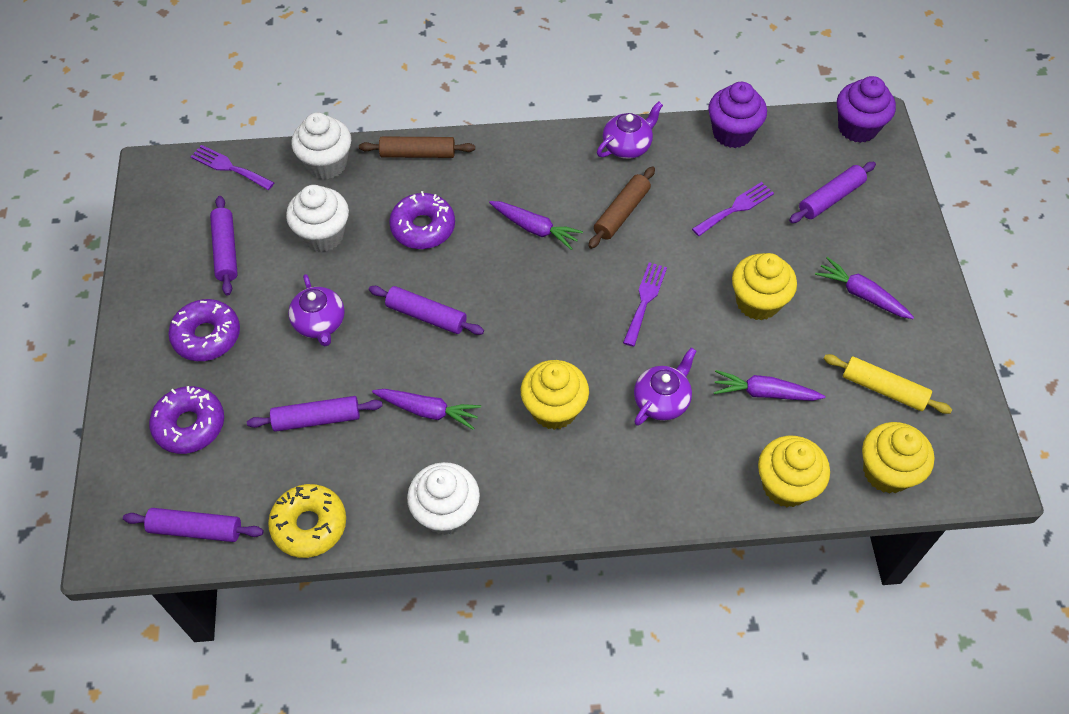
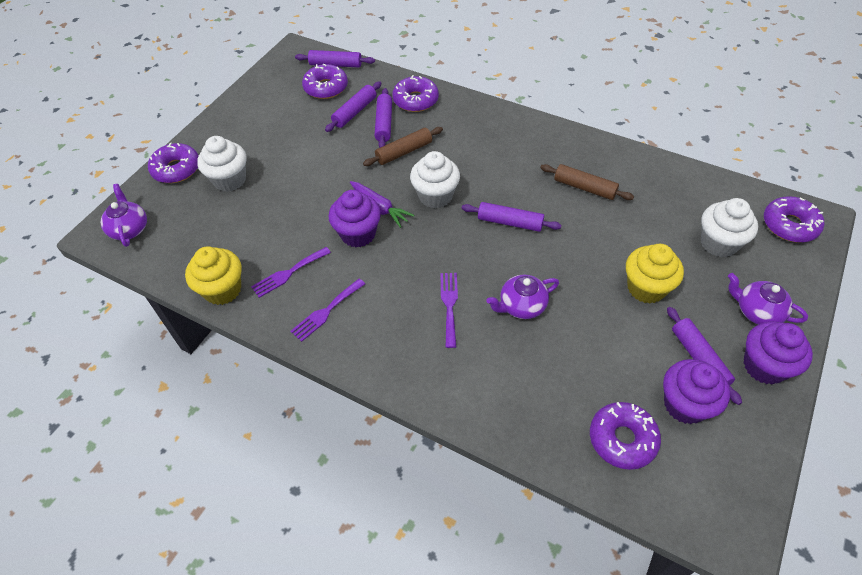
purple carrot: 4 -> 1
purple cupcake: 2 -> 3
purple donut: 3 -> 5
yellow cupcake: 4 -> 2
yellow donut: 1 -> 0
yellow rolling pin: 1 -> 0

